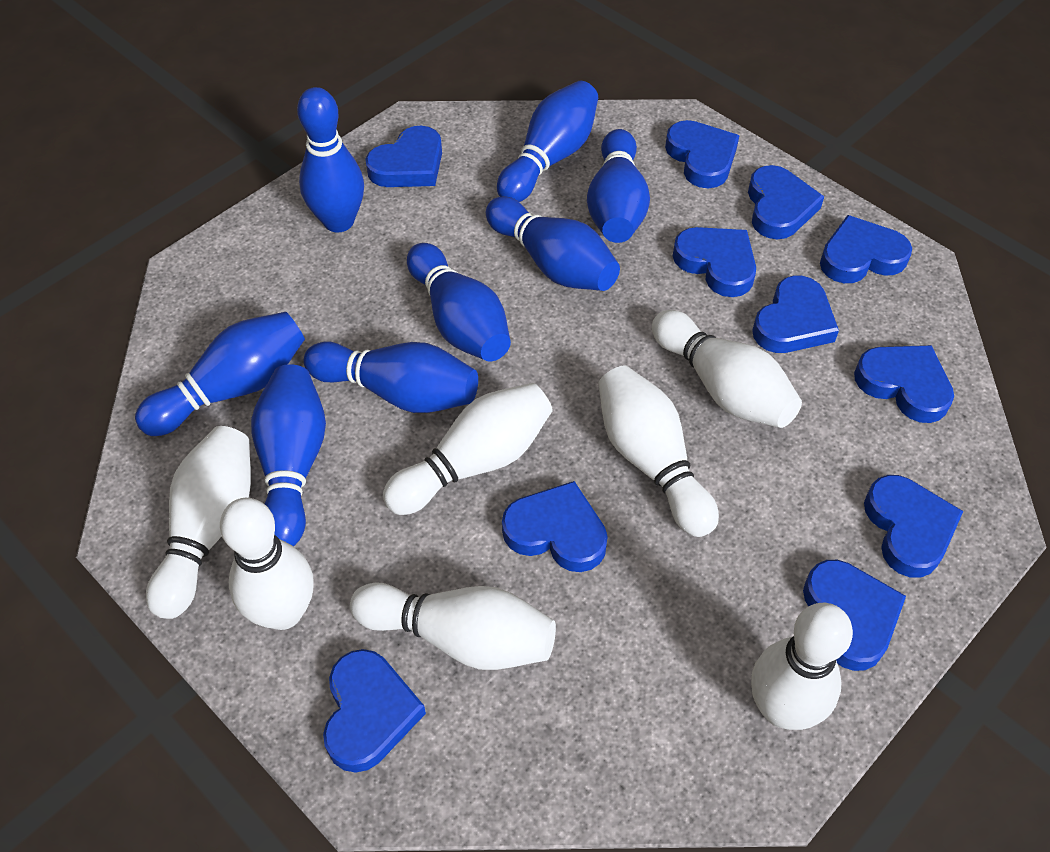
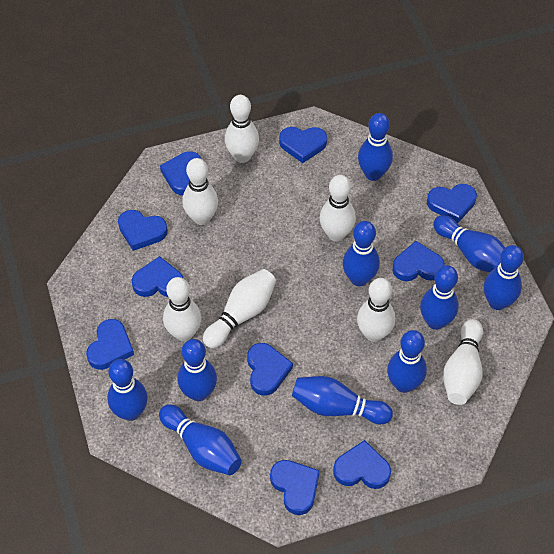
blue bowling pin: 8 -> 10
blue heart: 11 -> 10

